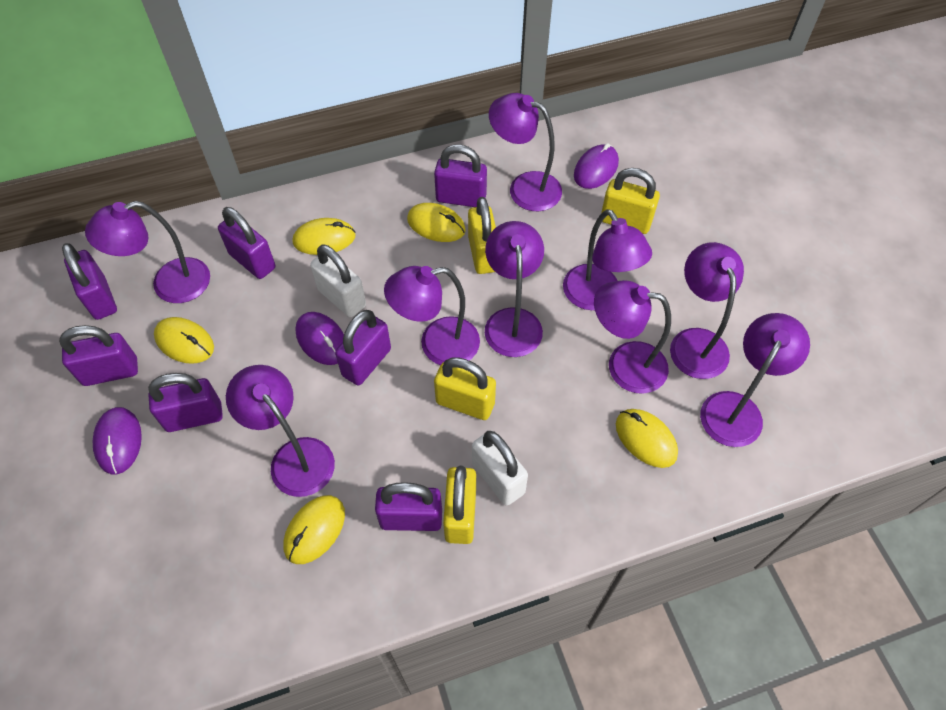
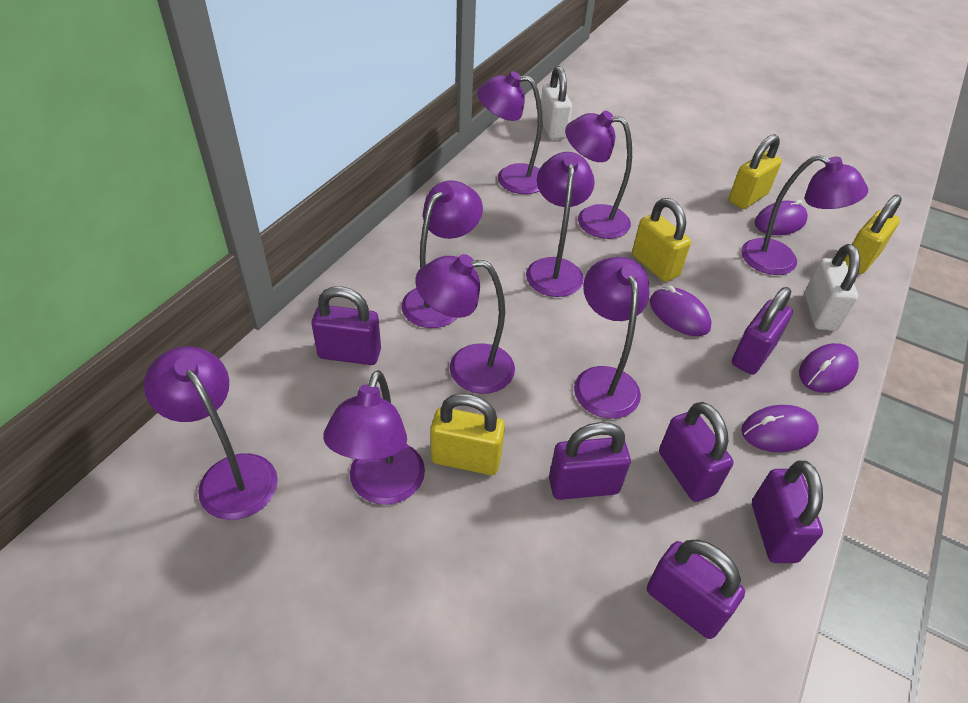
purple mouse: 3 -> 4
purple padlock: 7 -> 6
yellow mouse: 5 -> 0

